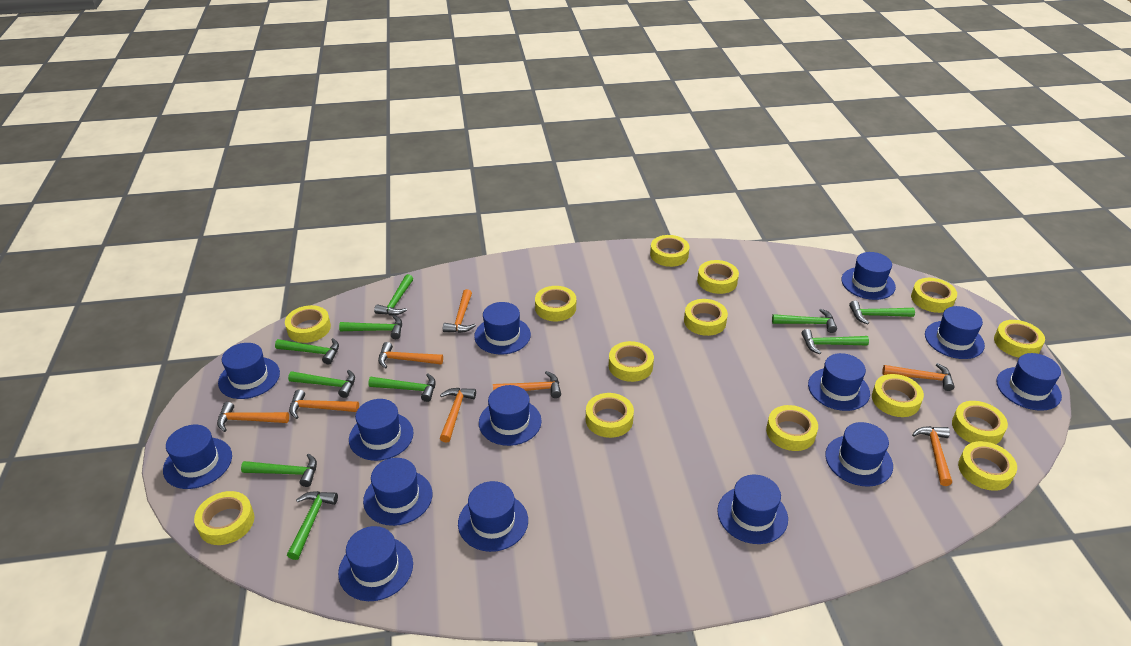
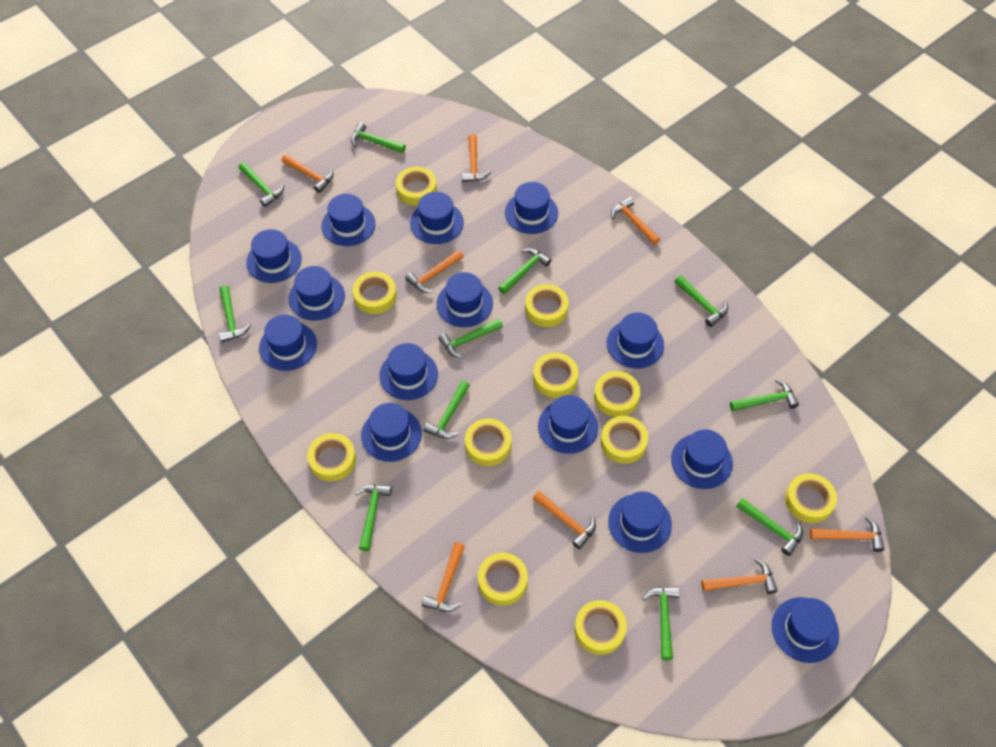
green hammer: 10 -> 11
yellow tape: 14 -> 11

